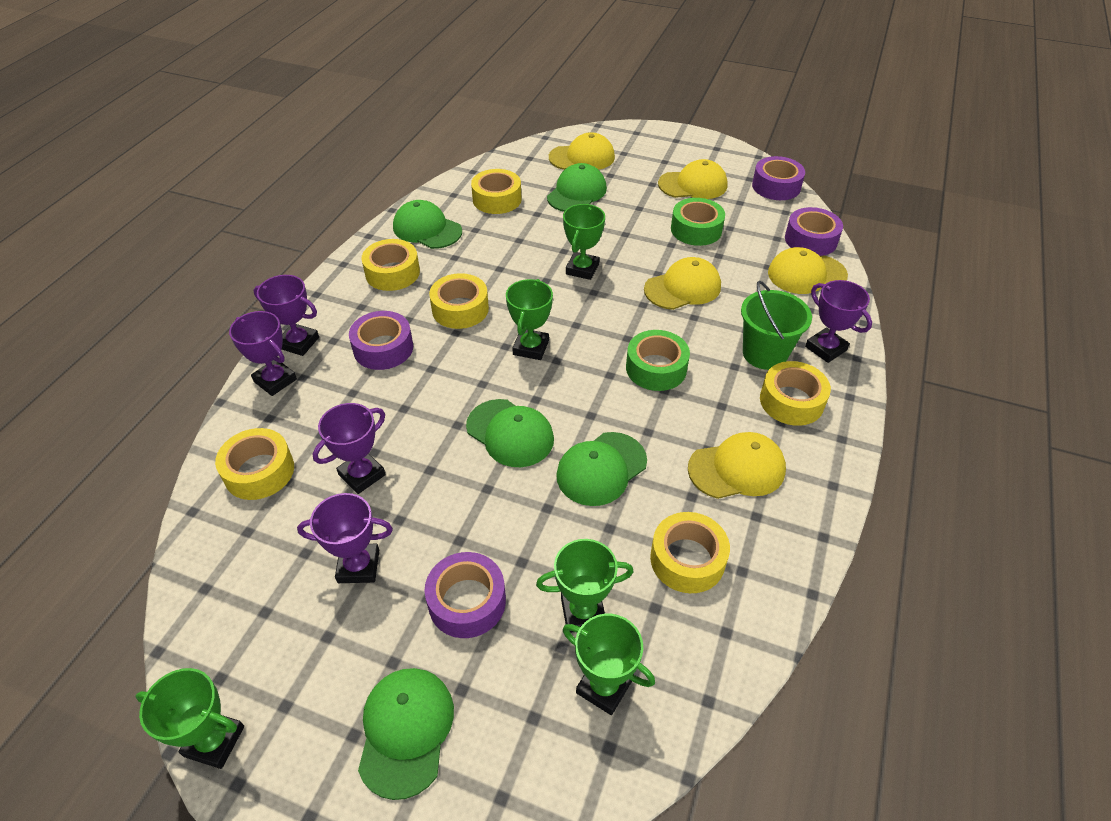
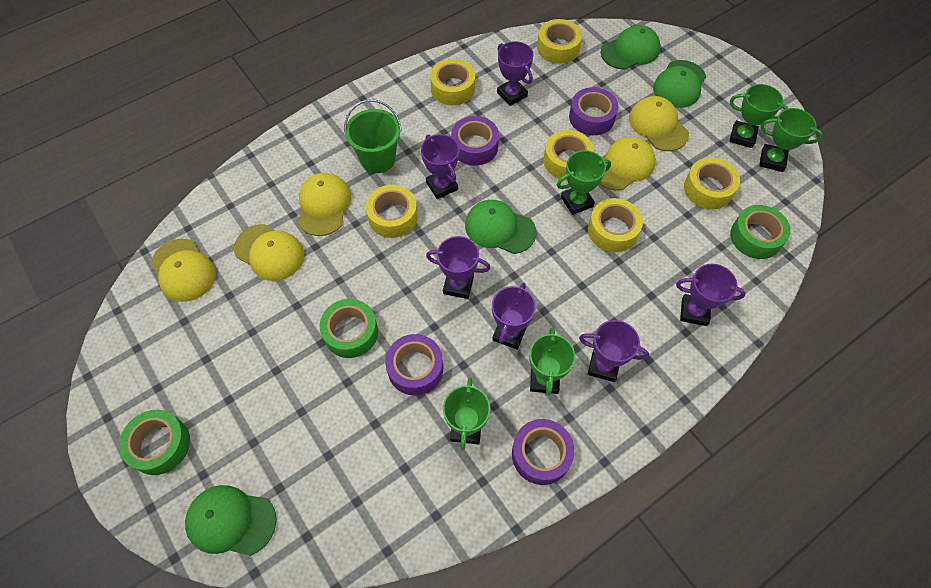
green cap: 5 -> 4
green tape: 2 -> 3
purple trophy: 5 -> 6

